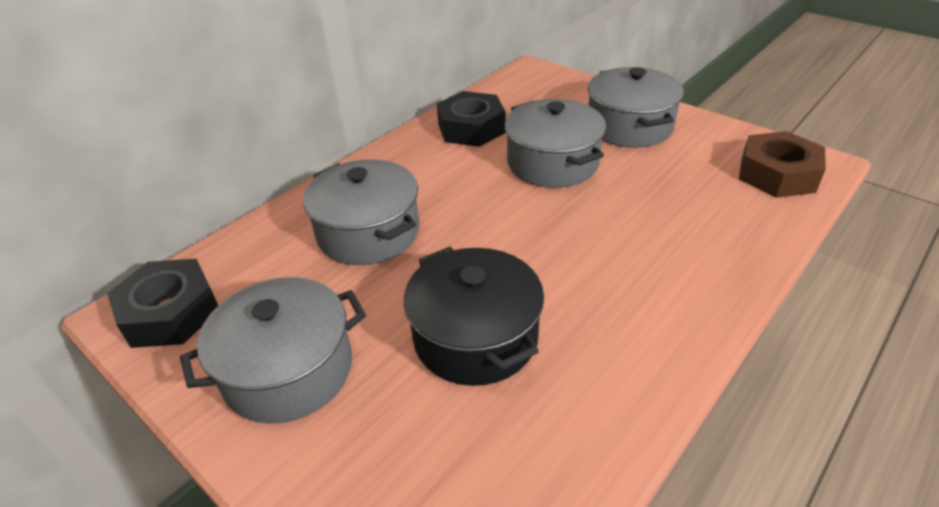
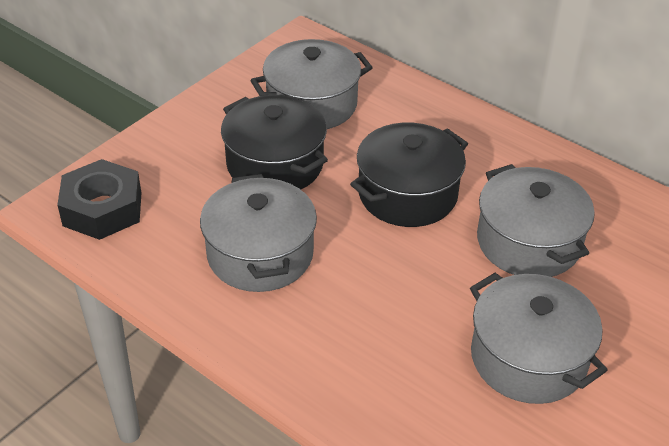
black nut: 2 -> 1
black pot: 1 -> 2
brown nut: 1 -> 0

